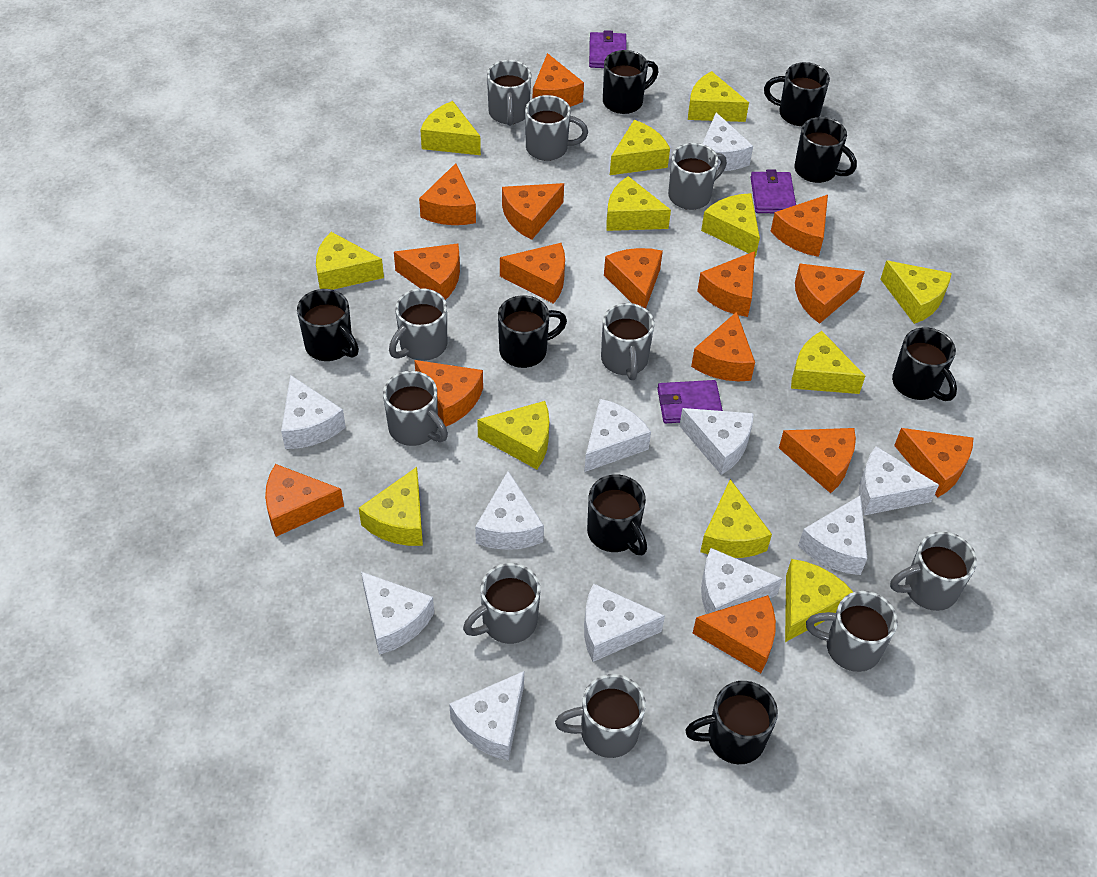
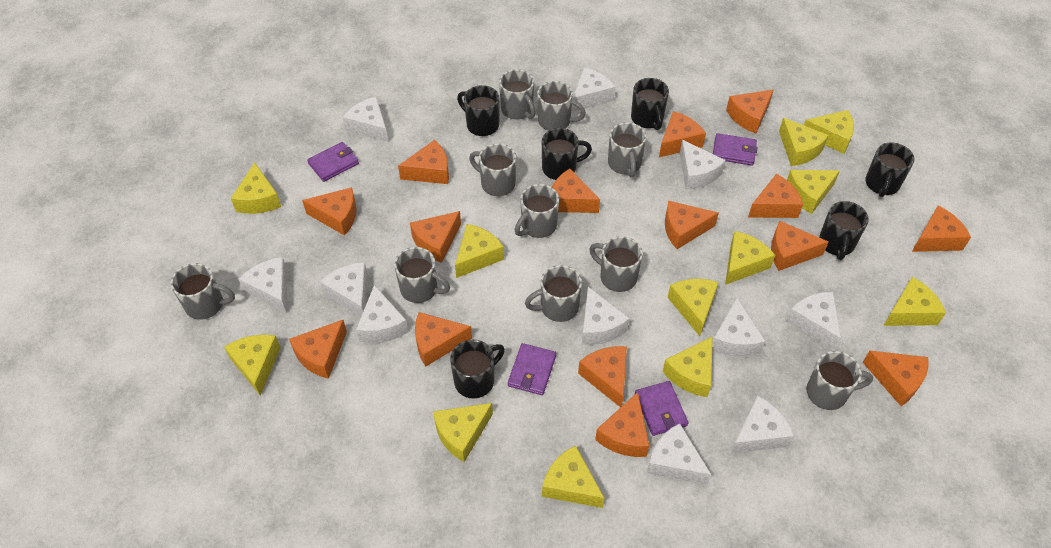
black mug: 8 -> 6
purple wallet: 3 -> 4

